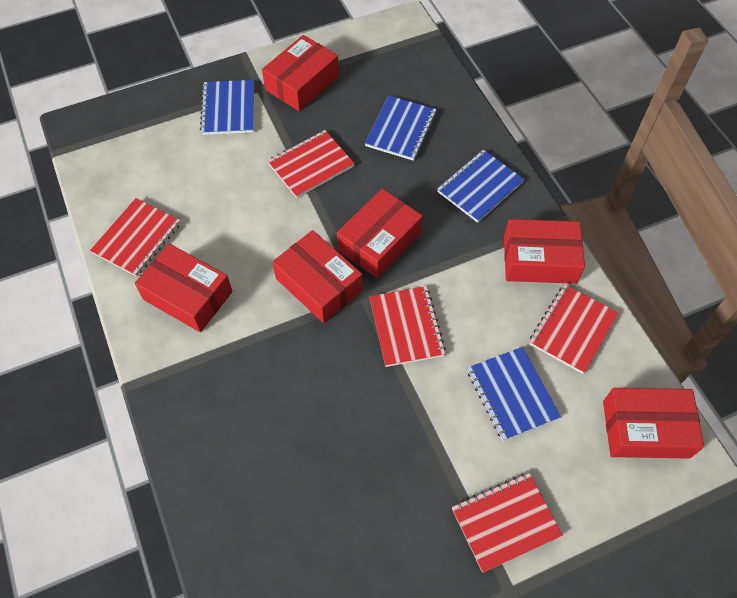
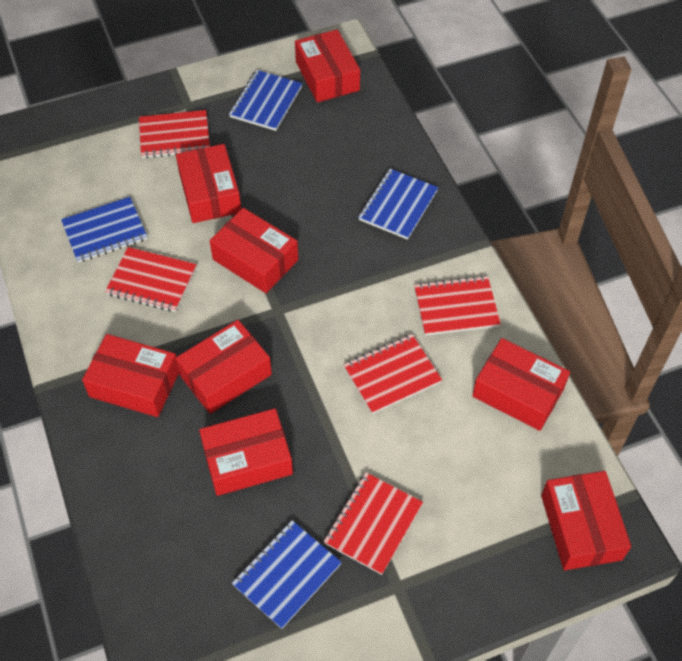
red box: 6 -> 8

